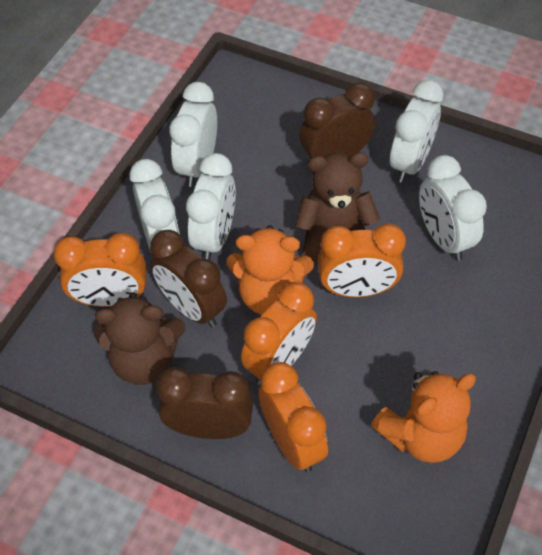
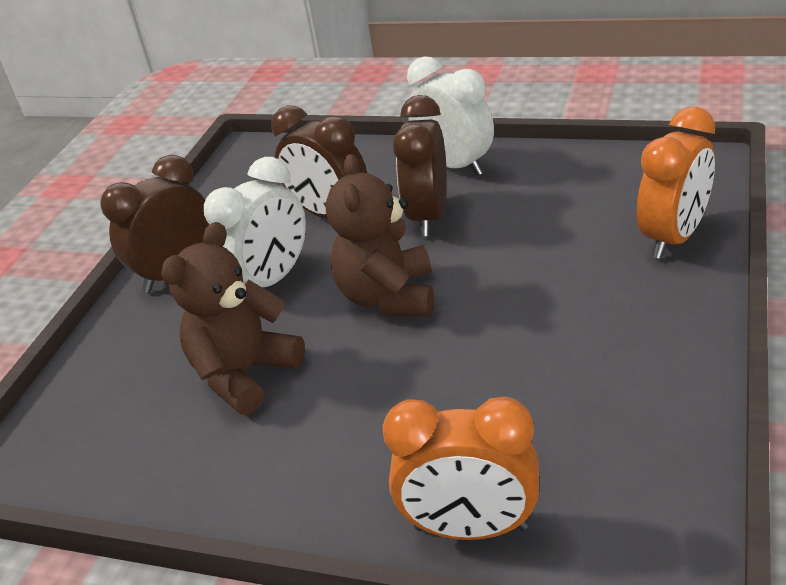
orange clock: 4 -> 2
orange teddy bear: 2 -> 0
white clock: 5 -> 2

